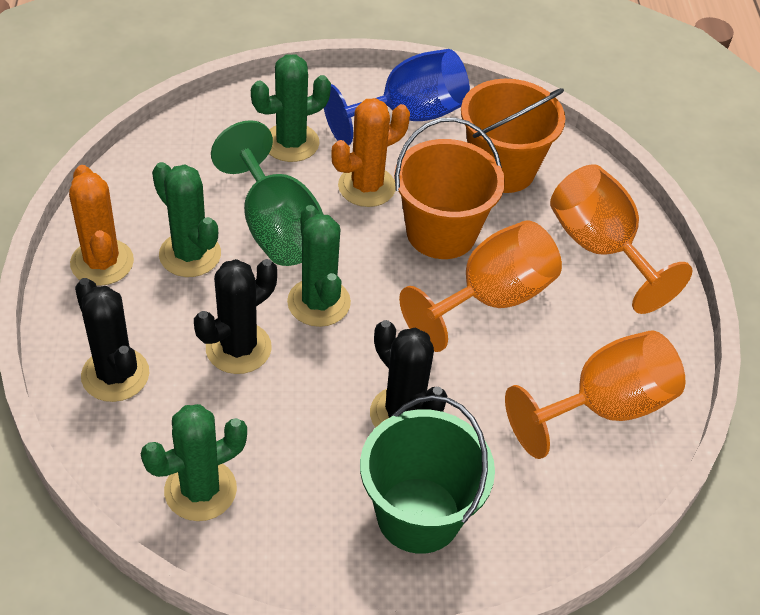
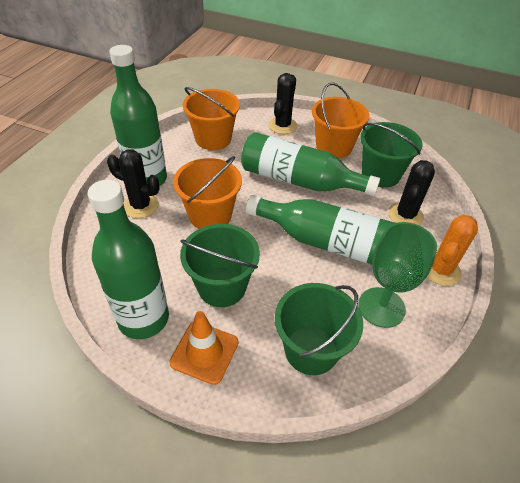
blue goblet: 1 -> 0
green bottle: 0 -> 4
green bucket: 1 -> 3
green cactus: 4 -> 0
orange bucket: 2 -> 3
orange cactus: 2 -> 1
orange goblet: 3 -> 0
orange traffic cone: 0 -> 1

